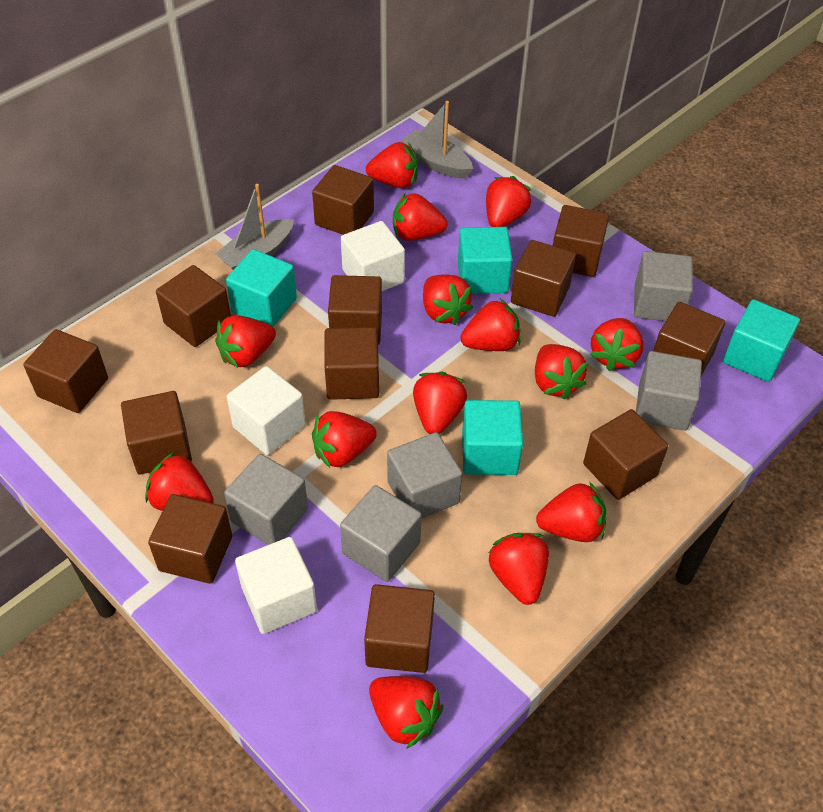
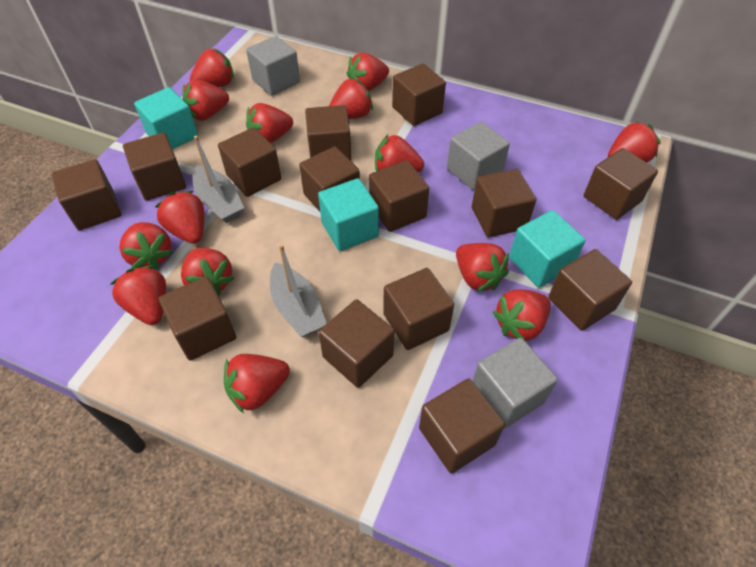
brown cube: 12 -> 14
grey cube: 5 -> 3
turquoise cube: 4 -> 3
white cube: 3 -> 0

